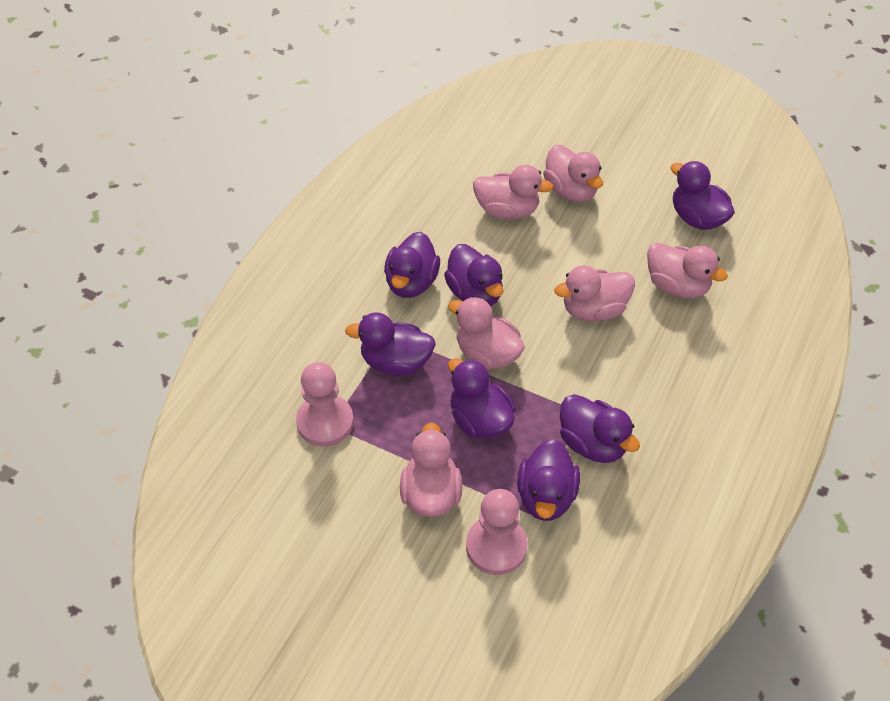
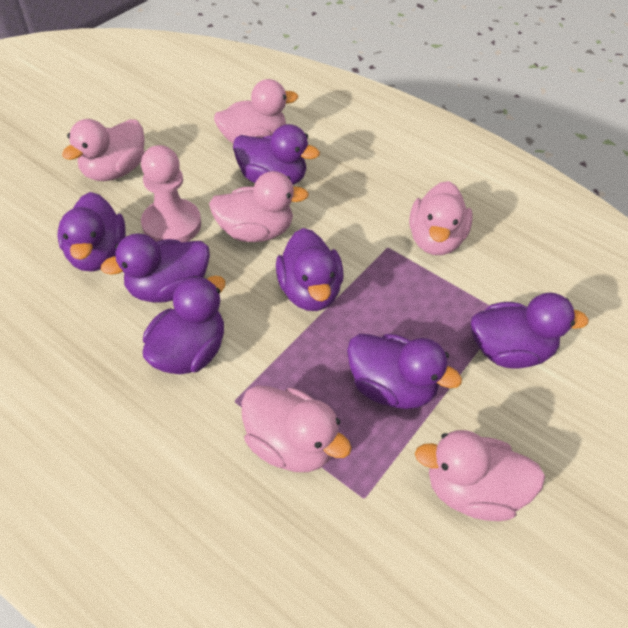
pink pawn: 2 -> 1

